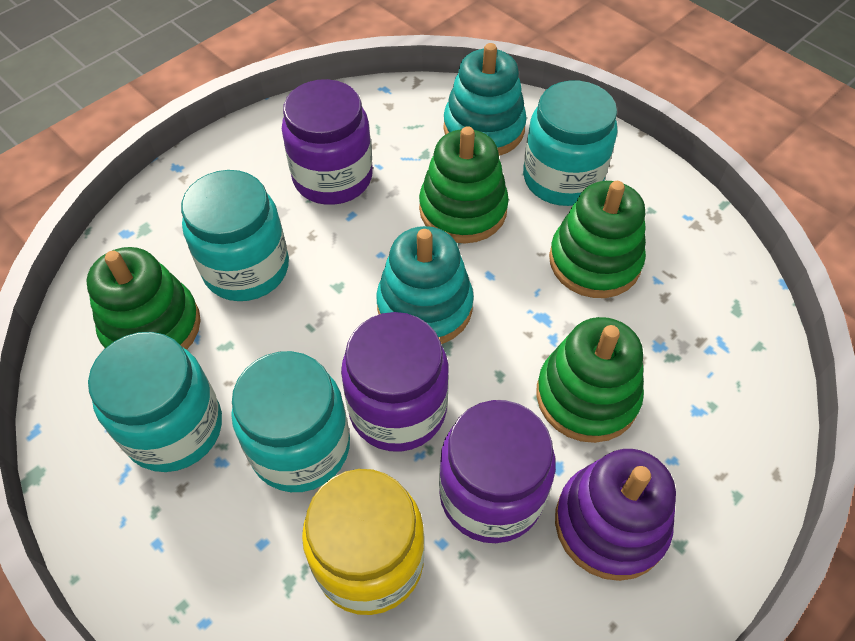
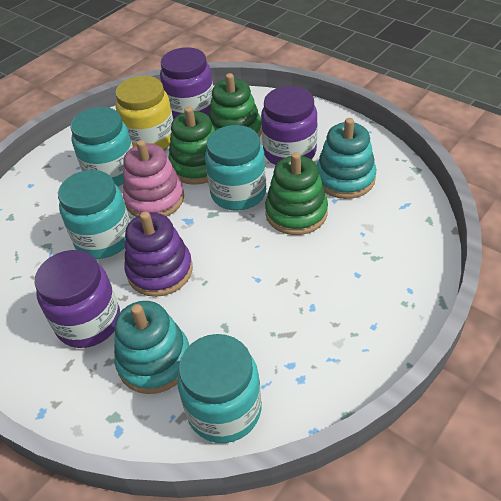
green stacking toy: 4 -> 3
pink stacking toy: 0 -> 1

